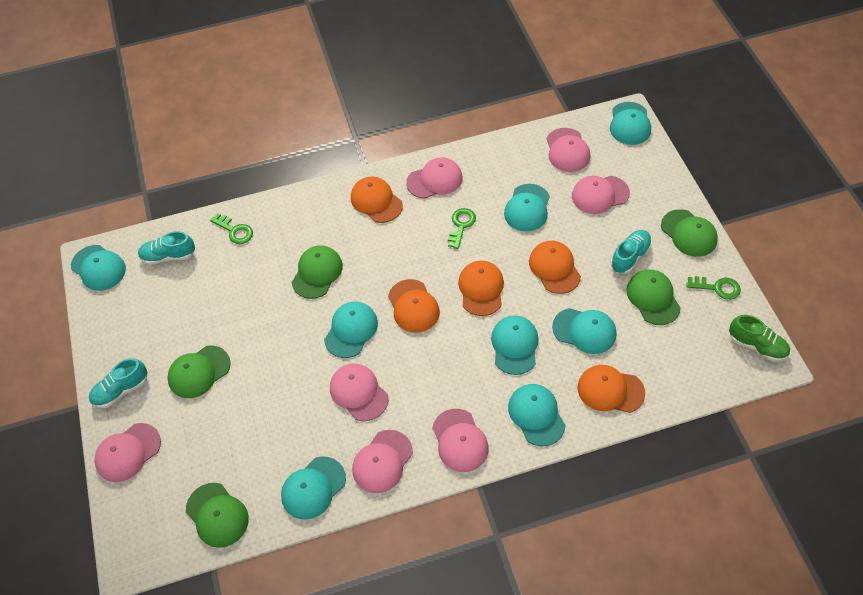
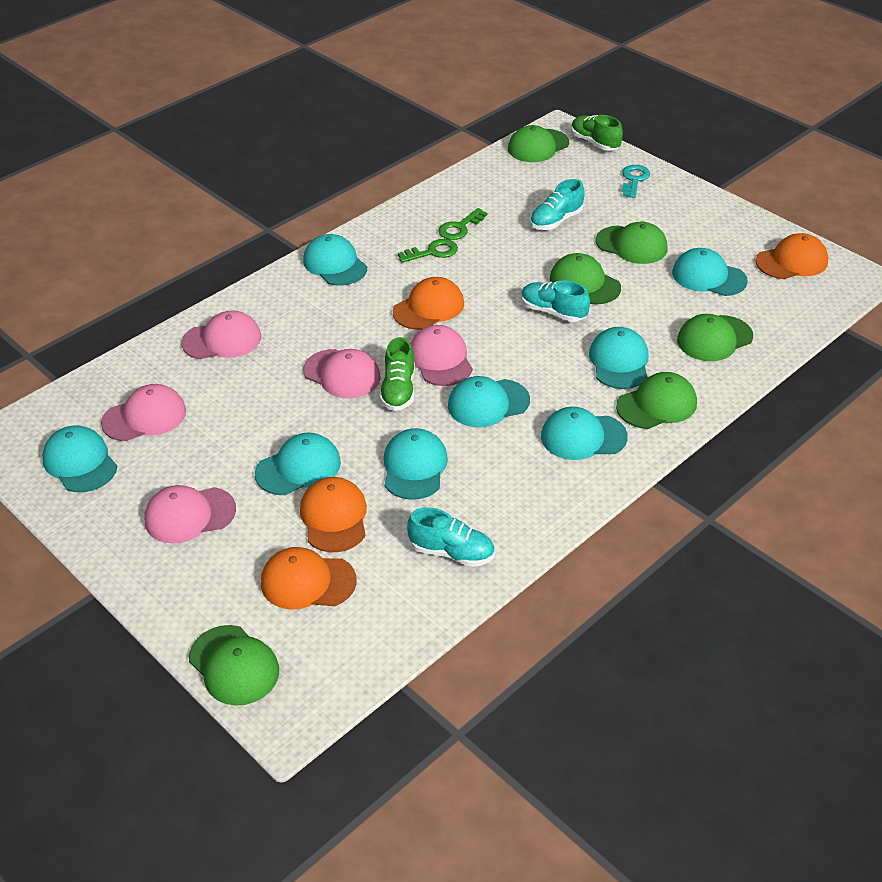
green cap: 5 -> 6
green key: 3 -> 2
green shoe: 1 -> 2
orange cap: 5 -> 4
pink cap: 7 -> 5
turquoise key: 0 -> 1

